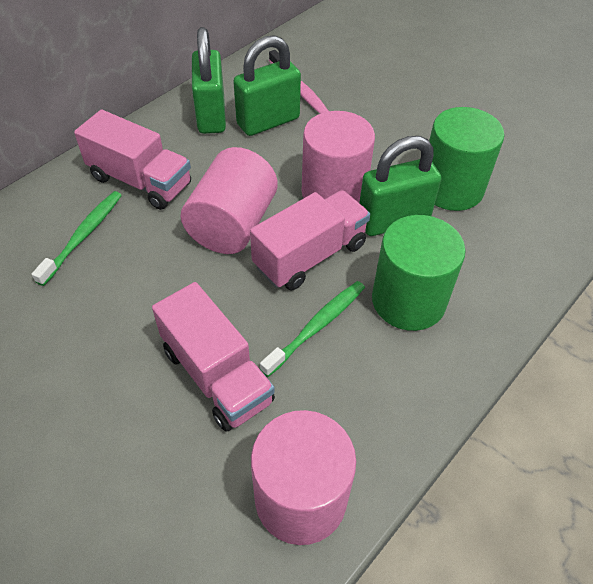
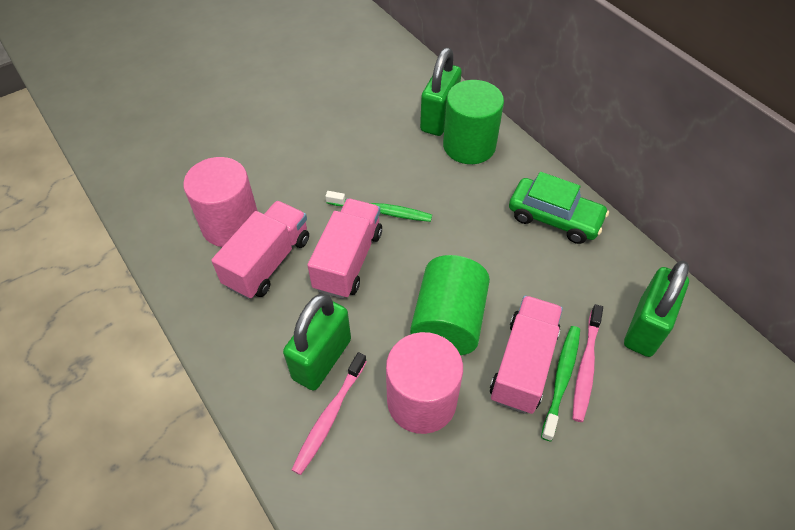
green car: 0 -> 1
pink cylinder: 3 -> 2
pink toothbrush: 1 -> 2

